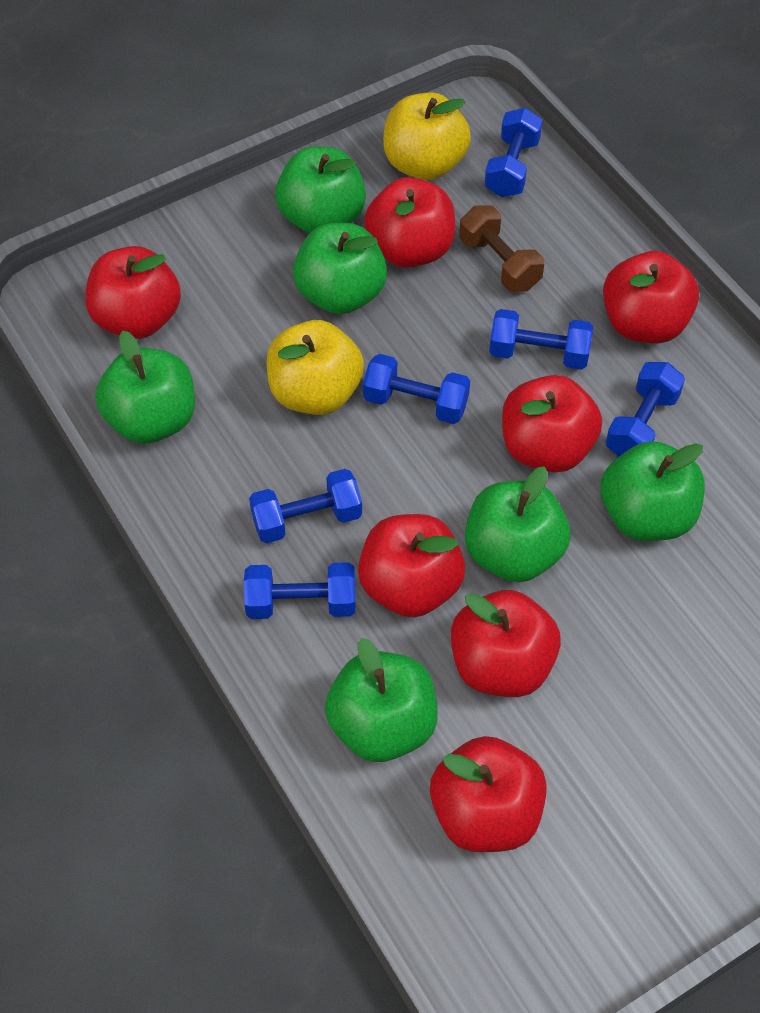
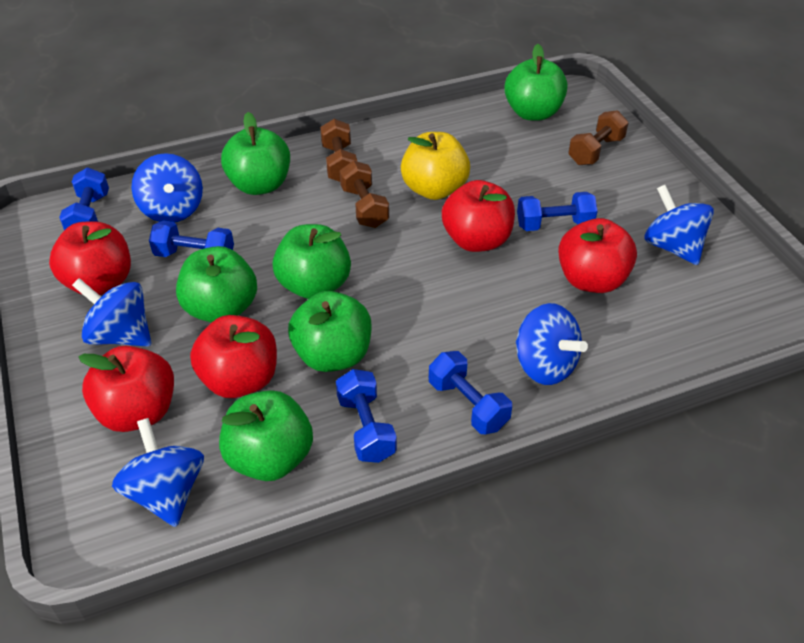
blue dumbbell: 6 -> 5
blue spinning top: 0 -> 5
brown dumbbell: 1 -> 3
red apple: 7 -> 5
yellow apple: 2 -> 1

